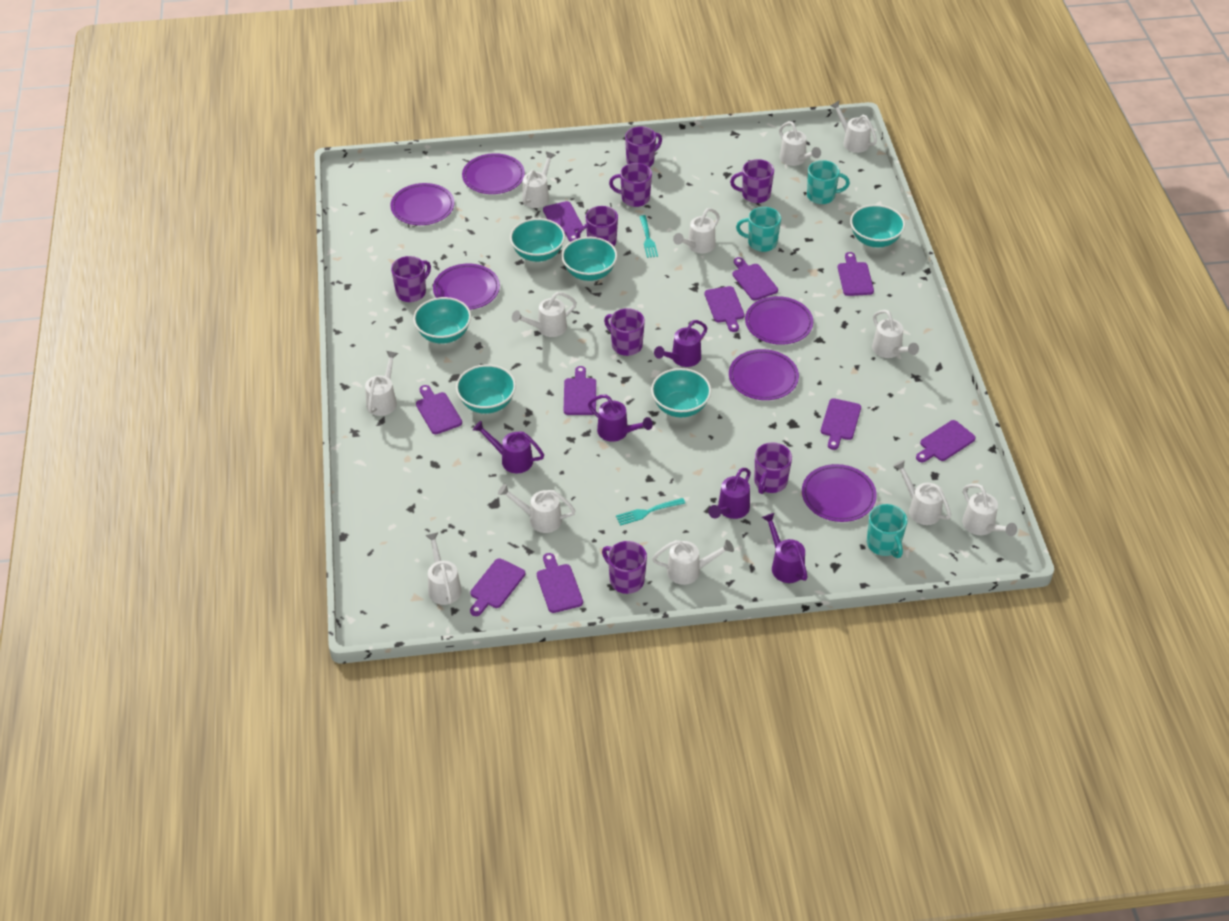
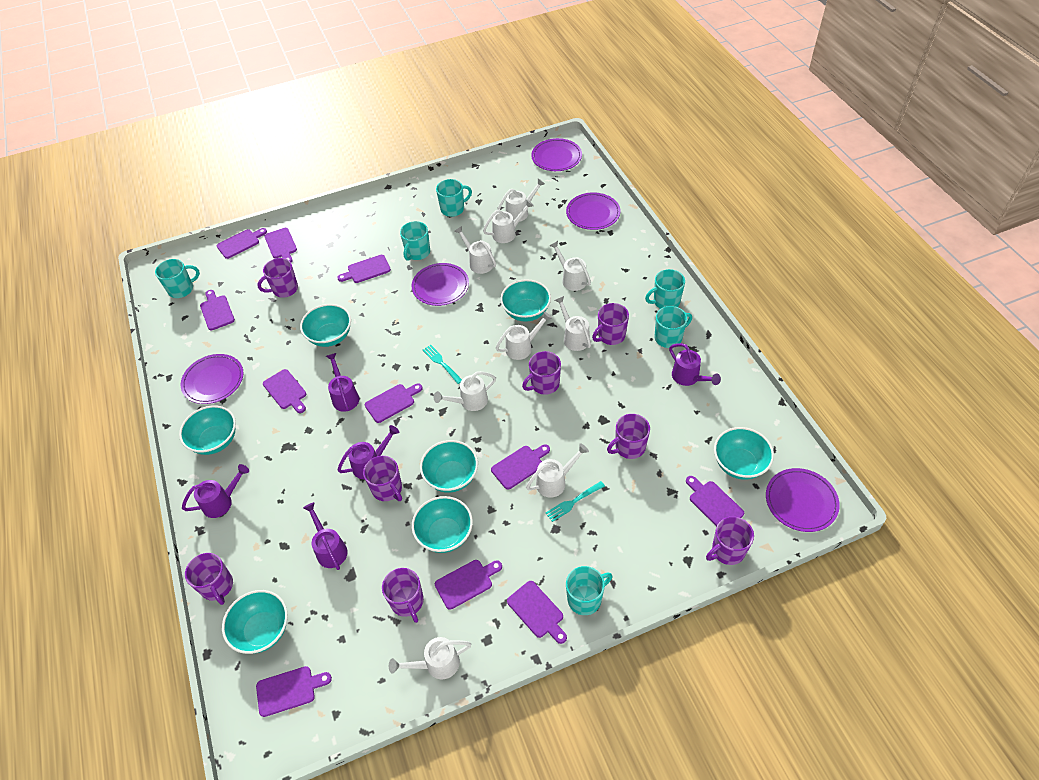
purple cutting board: 10 -> 11
purple plate: 6 -> 5
turquoise bowl: 6 -> 7
turquoise mug: 3 -> 6
white watering can: 12 -> 9

